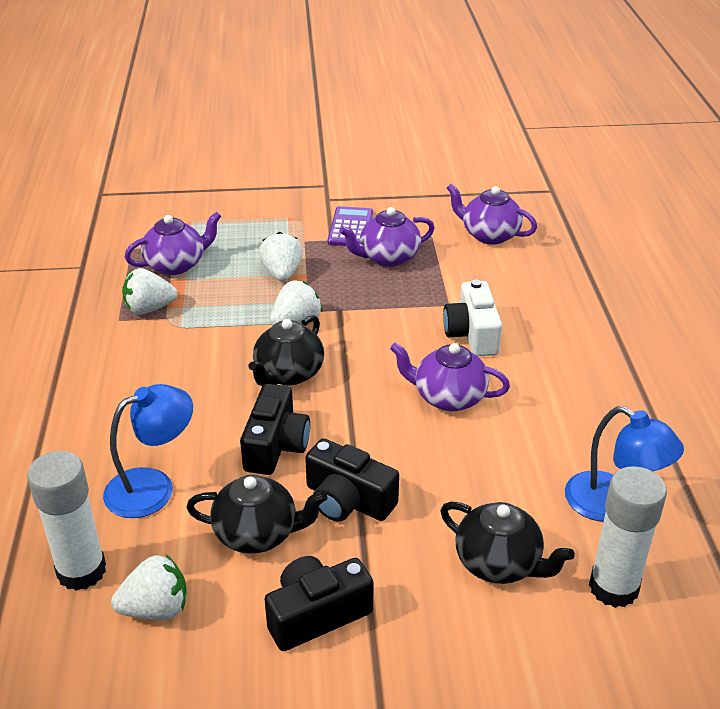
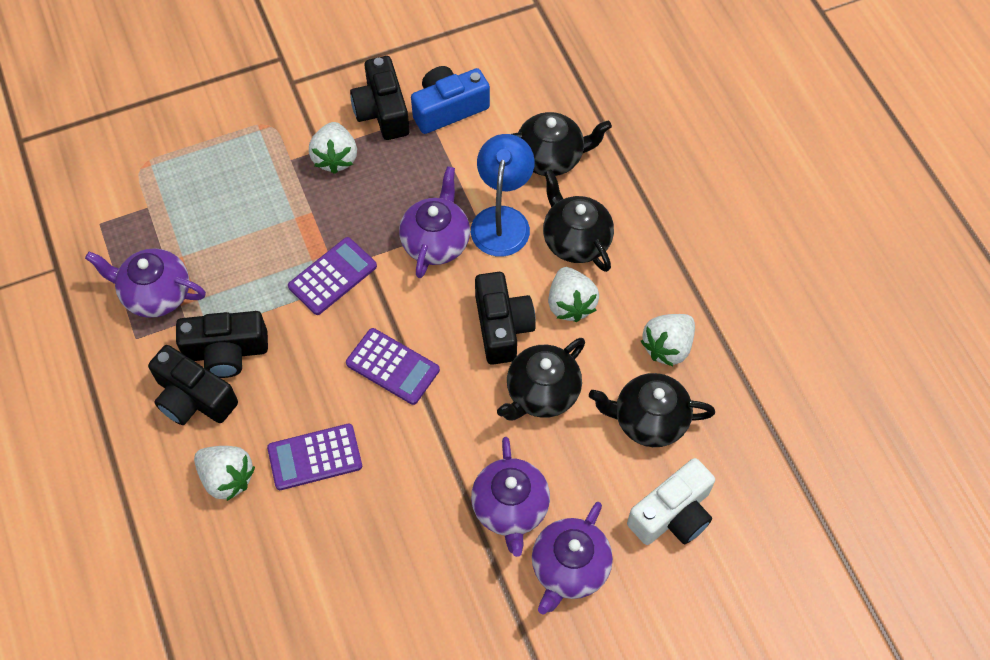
black camera: 3 -> 4
black teapot: 3 -> 4
blue camera: 0 -> 1
blue lamp: 2 -> 1
purple calculator: 1 -> 3
white glue stick: 2 -> 0

